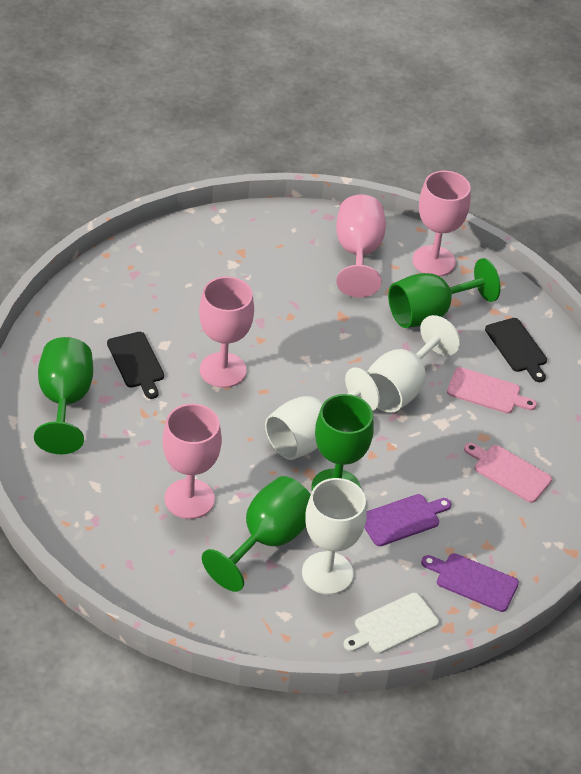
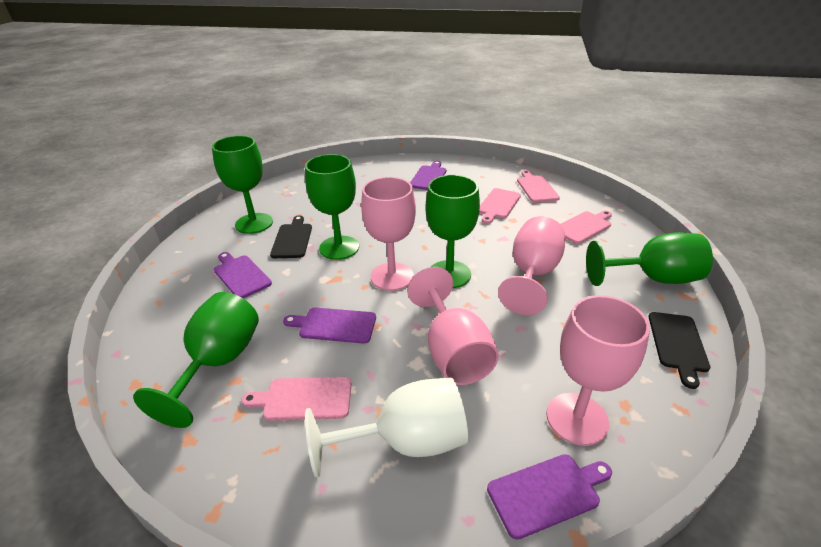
green goblet: 4 -> 5
pink cutting board: 2 -> 4
purple cutting board: 2 -> 4
white cutting board: 1 -> 0
white goblet: 3 -> 1

